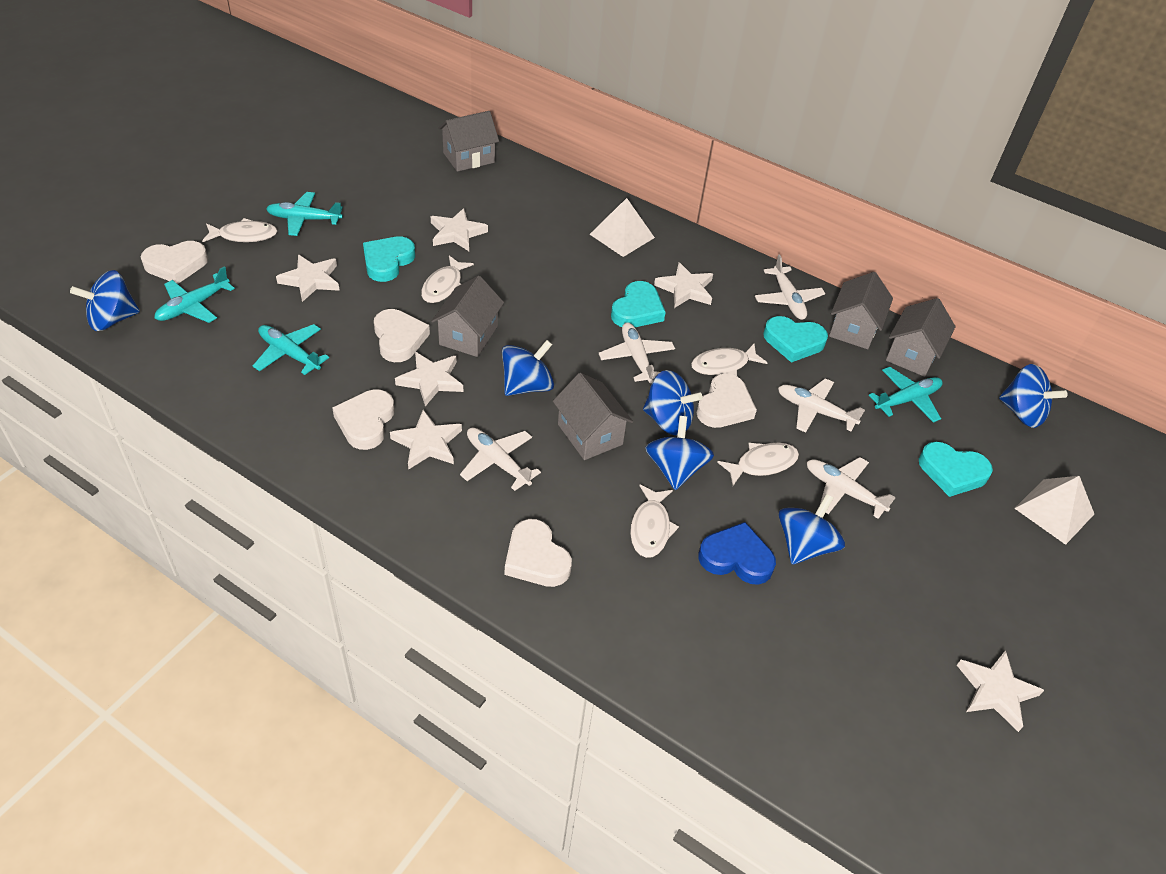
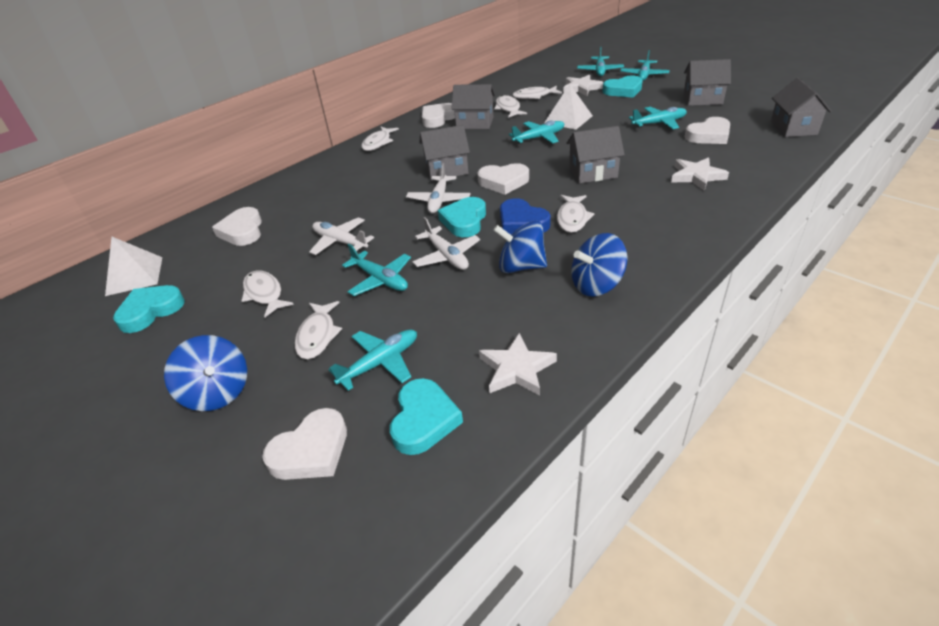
blue spinning top: 6 -> 3
turquoise plane: 4 -> 6
white fish: 5 -> 6
white plane: 5 -> 3
white star: 6 -> 3

